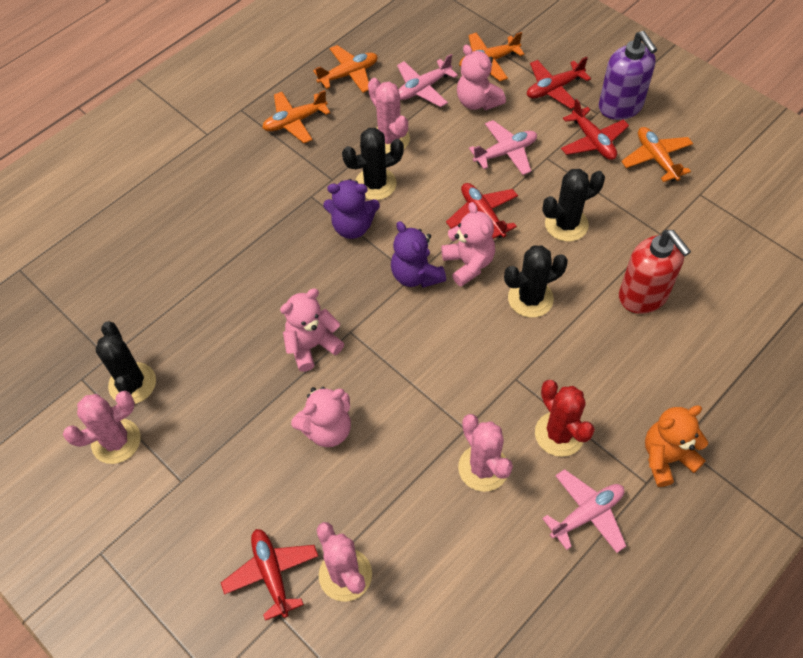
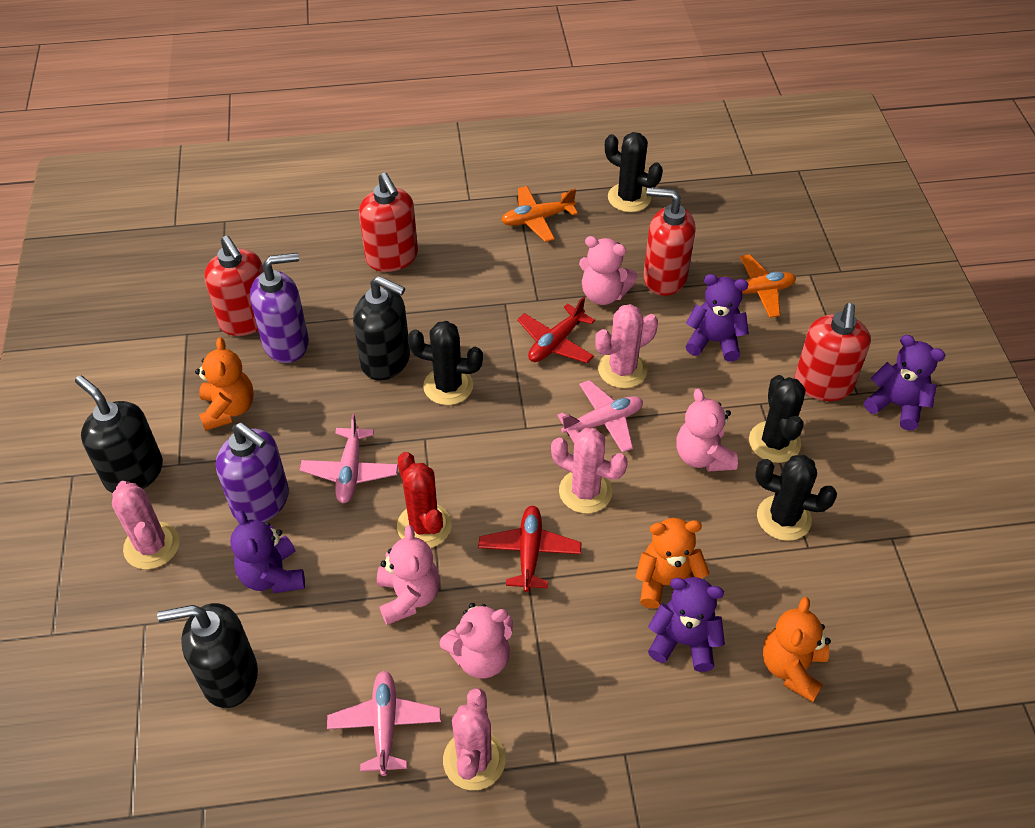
black soap dispenser: 0 -> 3
orange plane: 4 -> 2
orange teddy bear: 1 -> 3
purple soap dispenser: 1 -> 2
purple teddy bear: 2 -> 4
red plane: 4 -> 2
red soap dispenser: 1 -> 4

